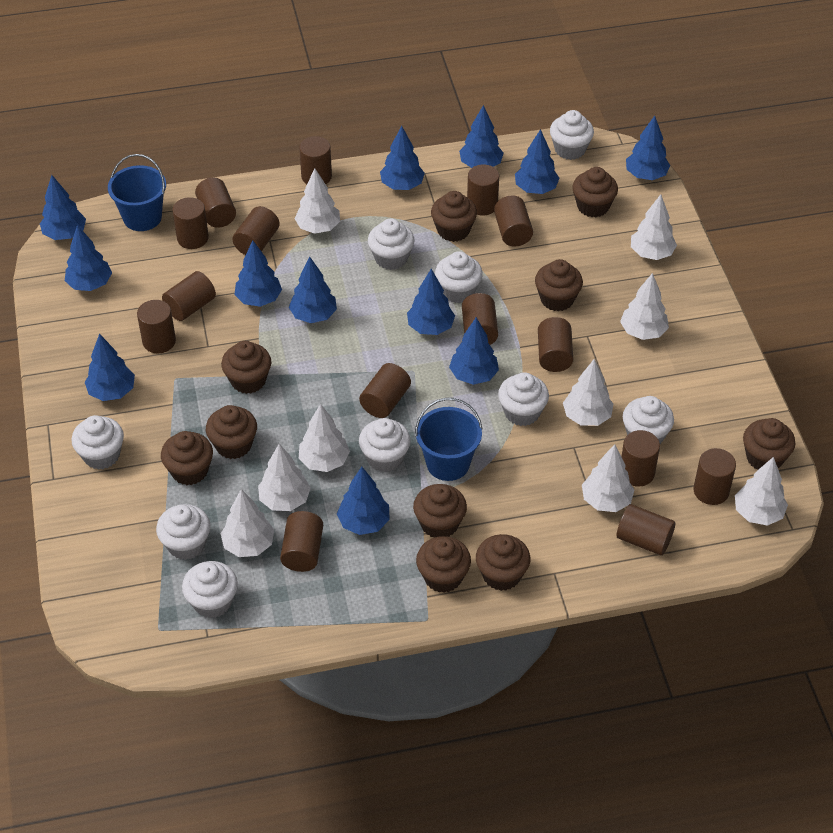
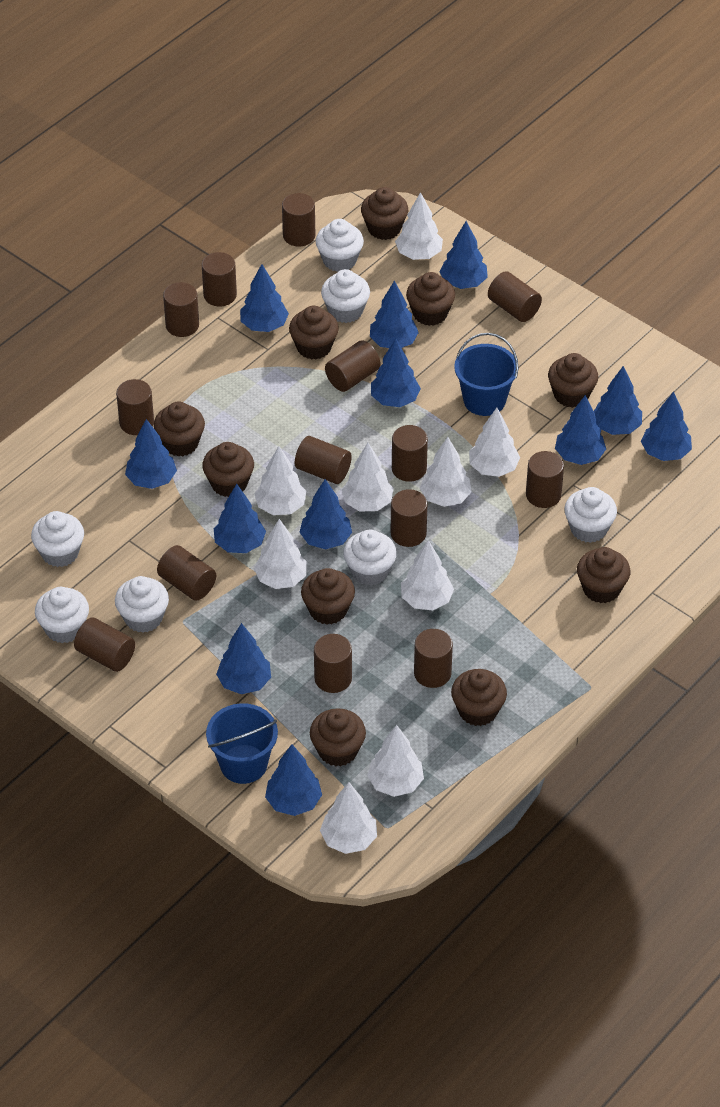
brown cylinder: 15 -> 14
white cupcake: 9 -> 7

